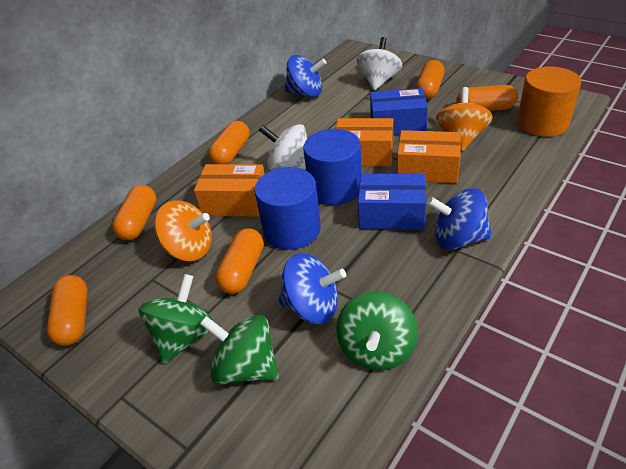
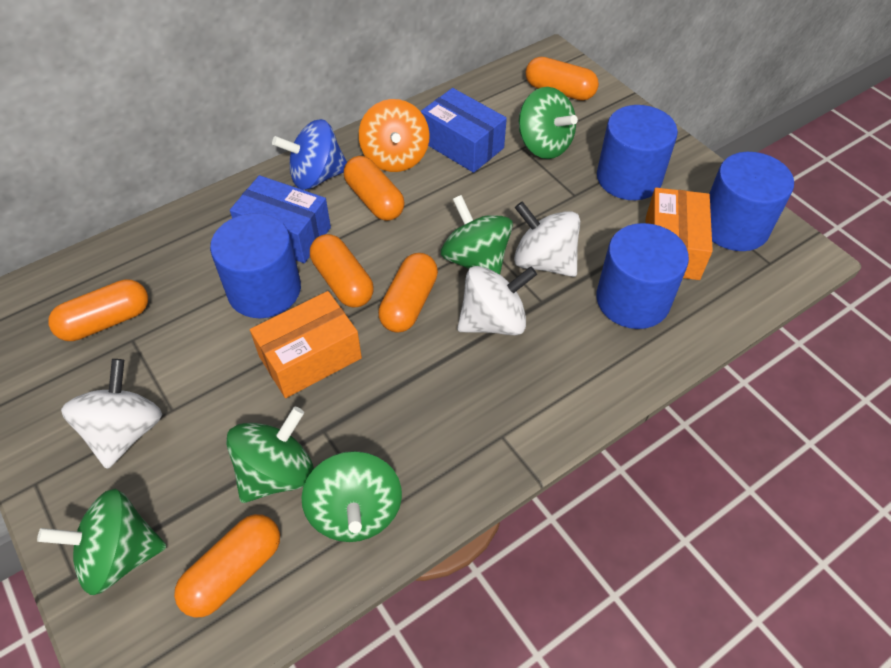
blue cylinder: 2 -> 4
blue spinning top: 3 -> 1
green spinning top: 3 -> 5
orange box: 3 -> 2
orange cylinder: 1 -> 0
orange spinning top: 2 -> 1
white spinning top: 2 -> 3

